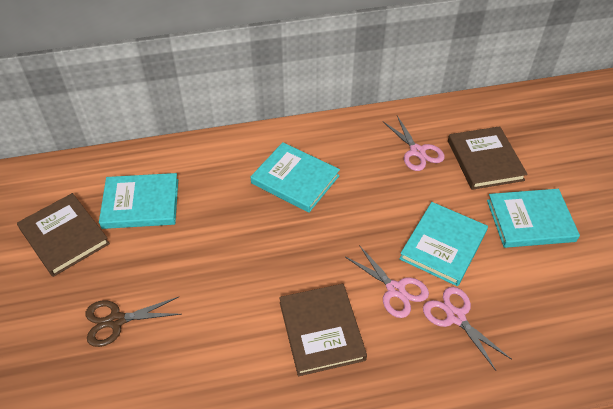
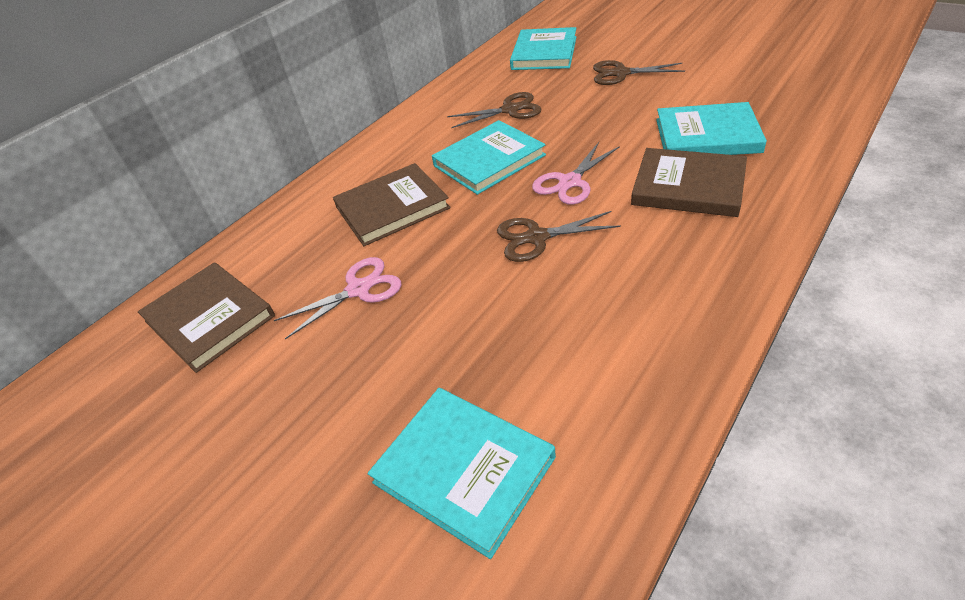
brown scissors: 1 -> 3
pink scissors: 3 -> 2

